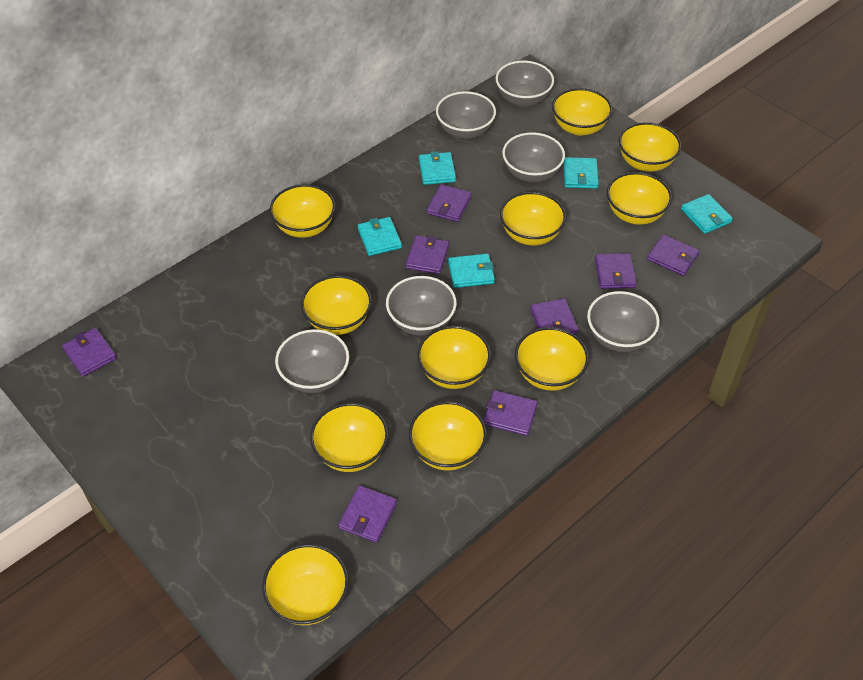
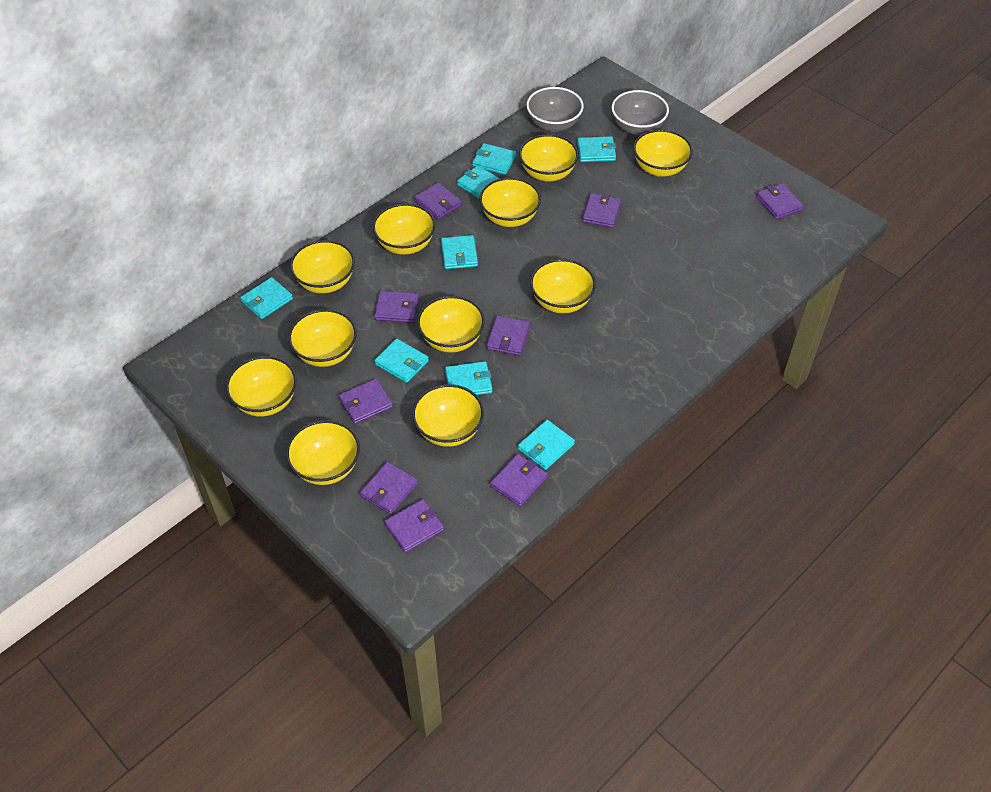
grey bowl: 6 -> 2
purple wallet: 8 -> 9
turquoise wallet: 5 -> 8

